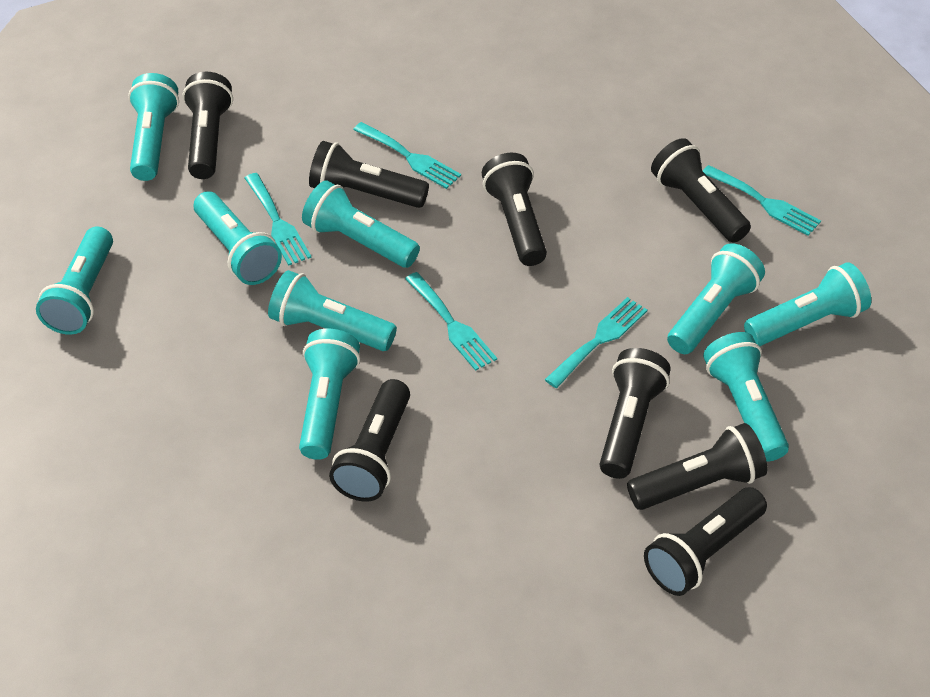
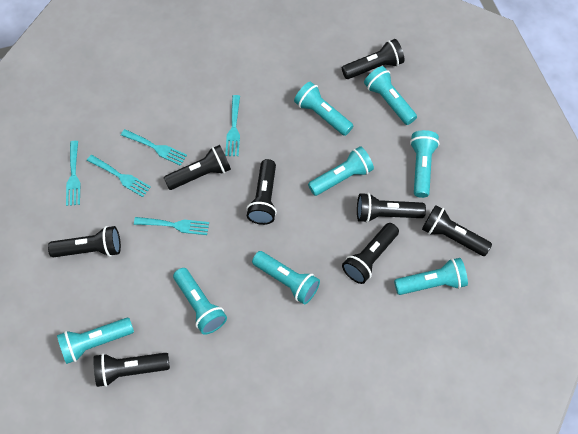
turquoise flashlight: 9 -> 8

